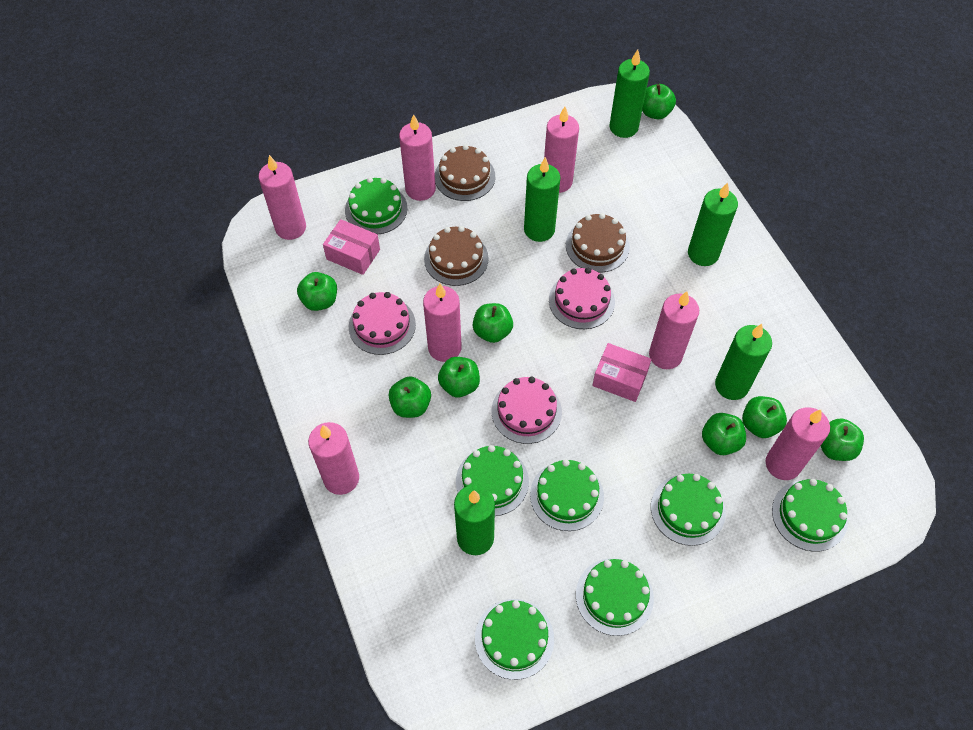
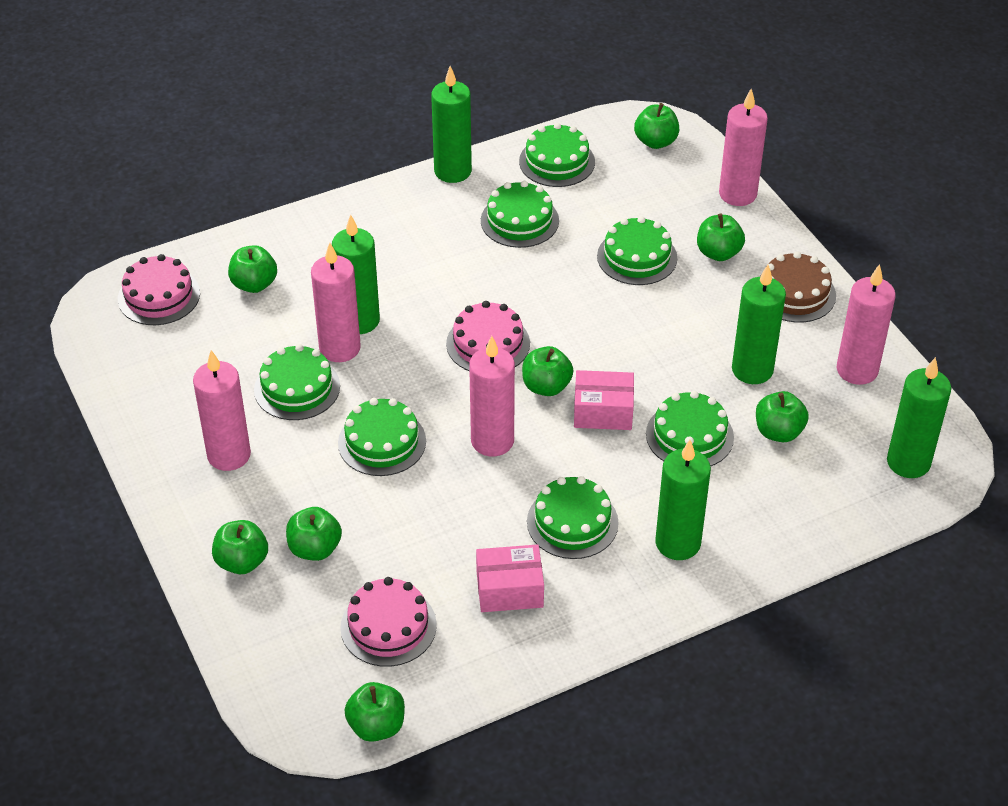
brown cake: 3 -> 1
pink candle: 7 -> 5

